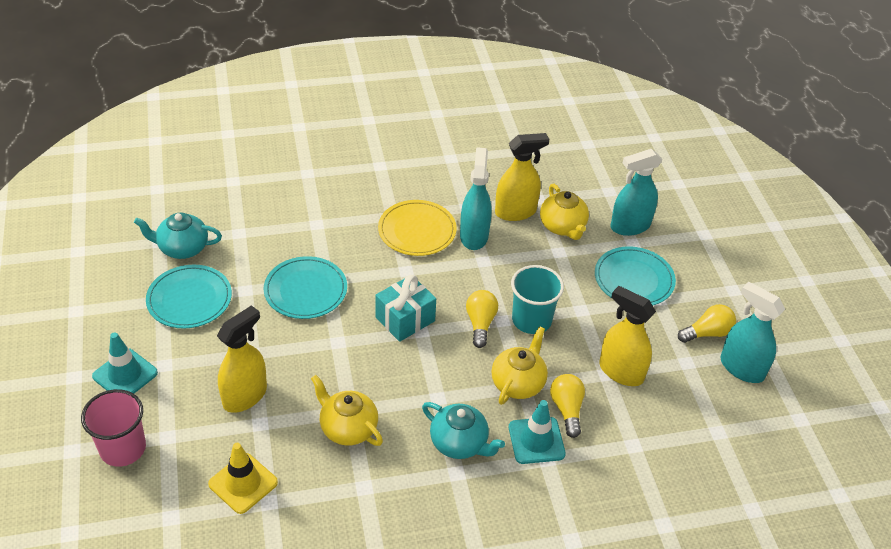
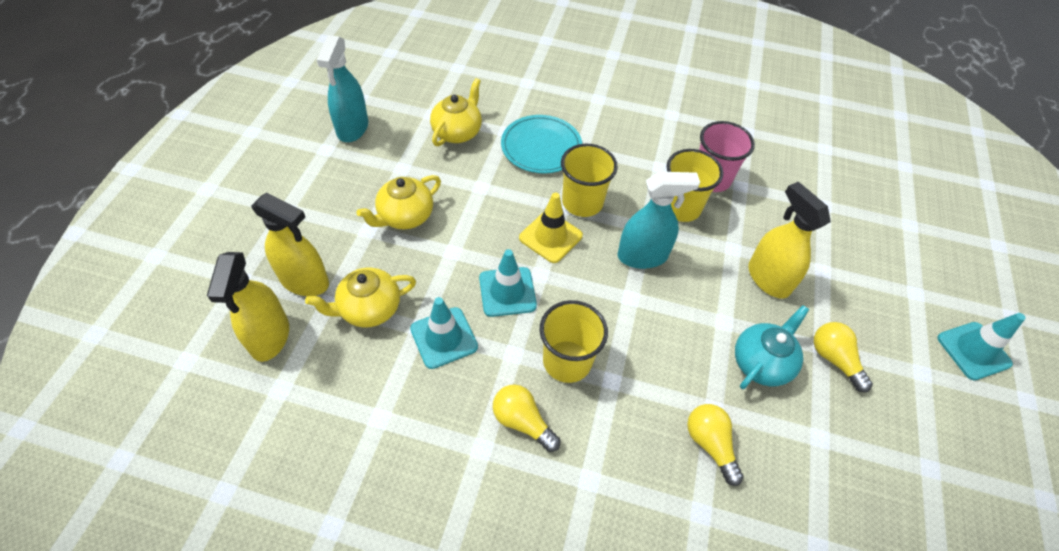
turquoise cup: 1 -> 0
turquoise gift: 1 -> 0
turquoise plate: 3 -> 1
turquoise spray bottle: 3 -> 2
turquoise teapot: 2 -> 1
turquoise traffic cone: 2 -> 3
yellow cup: 0 -> 3
yellow plate: 1 -> 0

